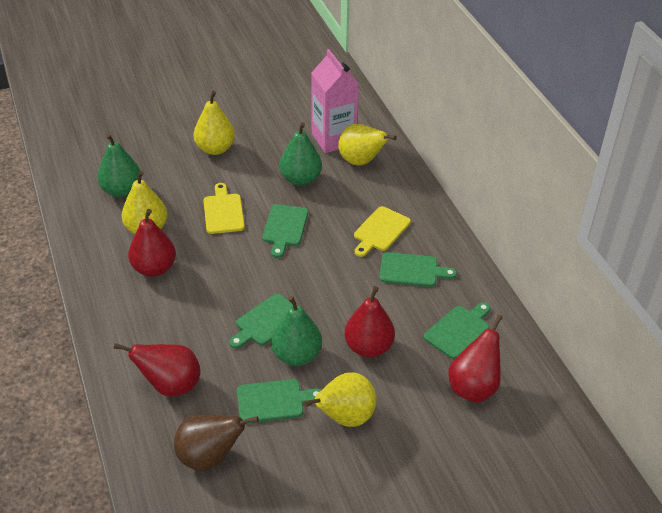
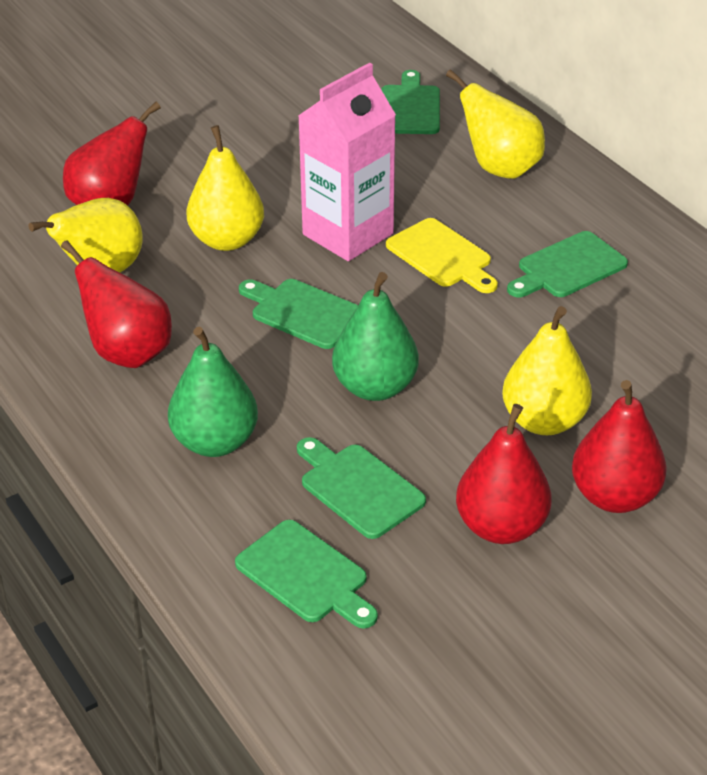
brown pear: 1 -> 0
green pear: 3 -> 2
yellow cutting board: 2 -> 1

